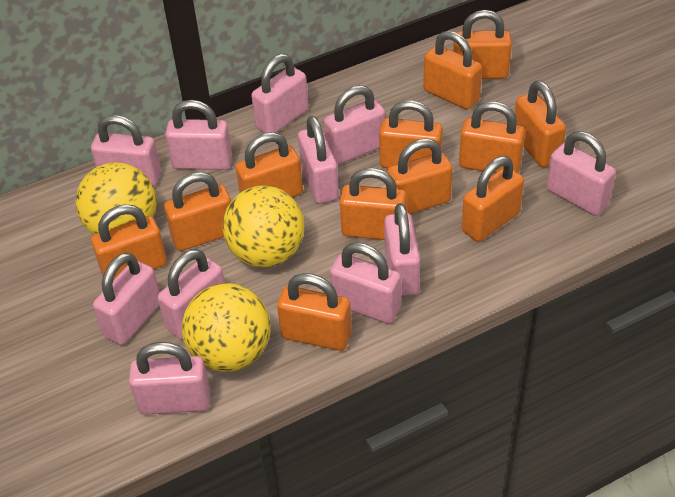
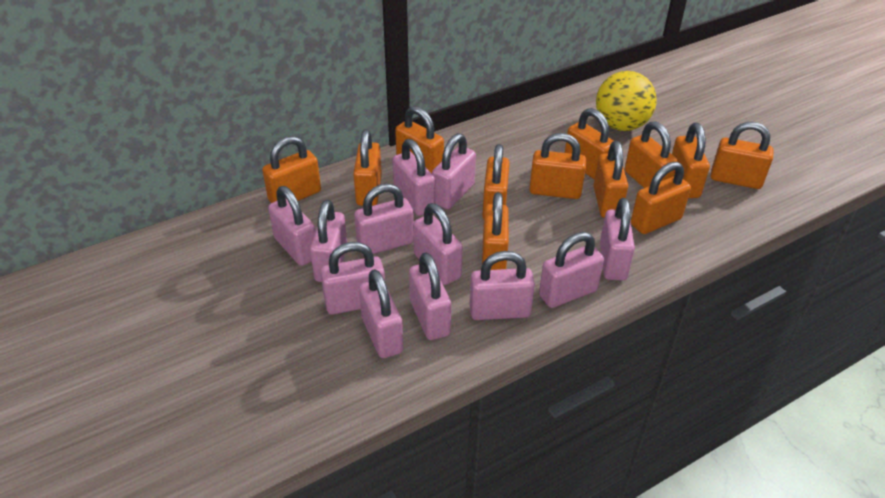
pink padlock: 11 -> 12
yellow ball: 3 -> 1

